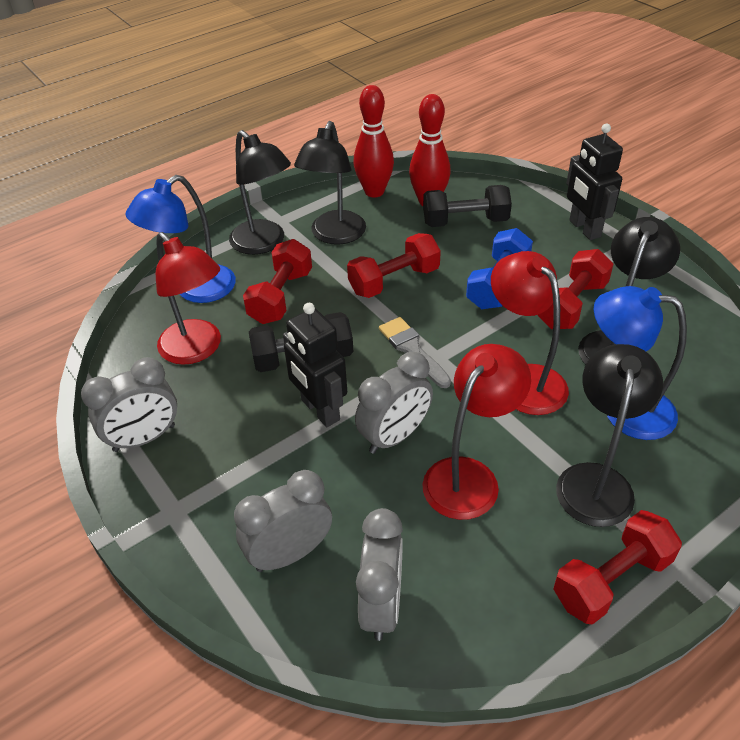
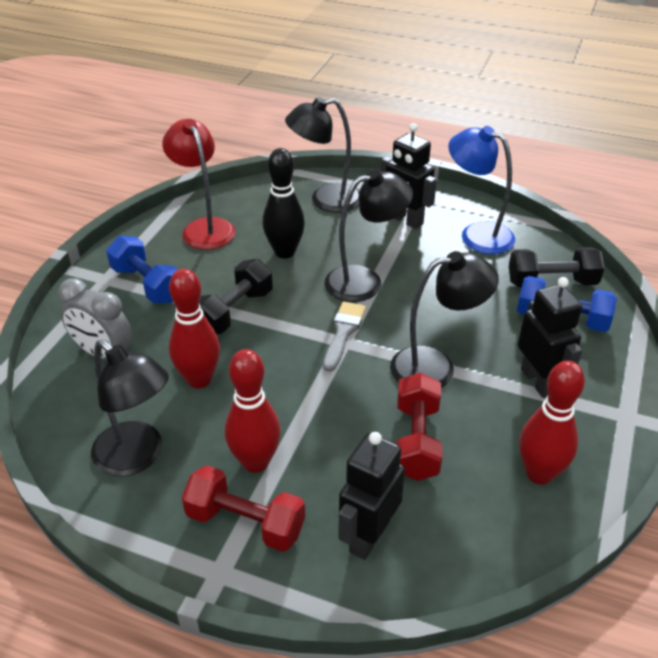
black bowling pin: 0 -> 1
black robot: 2 -> 3
blue dumbbell: 1 -> 2
blue lamp: 2 -> 1
grey clock: 4 -> 1
red bowling pin: 2 -> 3
red dumbbell: 4 -> 2
red lamp: 3 -> 1

